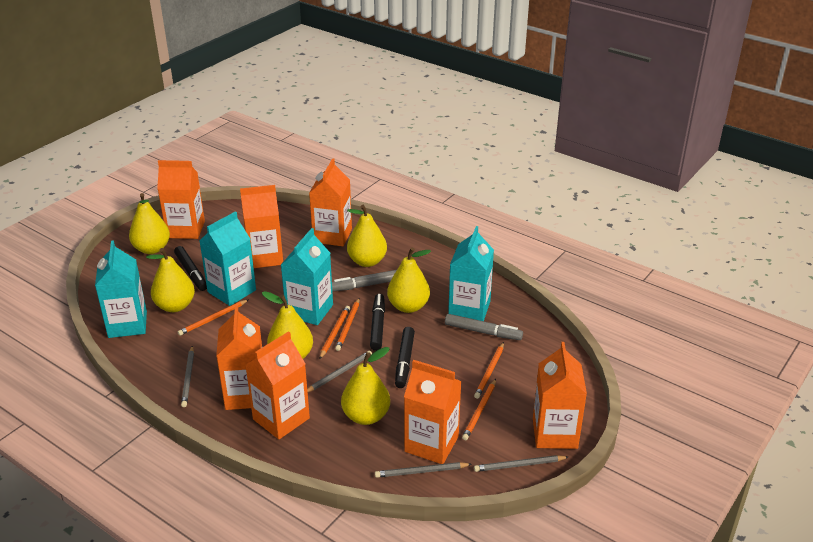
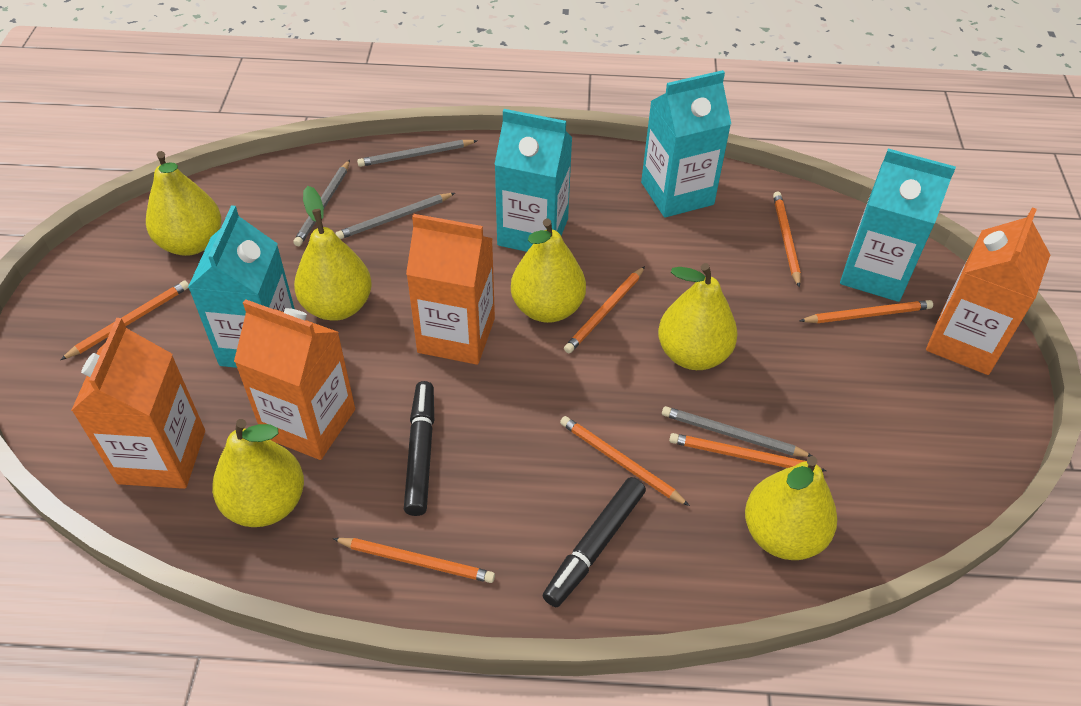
black marker: 3 -> 2
grey marker: 2 -> 0
orange carton: 7 -> 4
orange pencil: 5 -> 7

